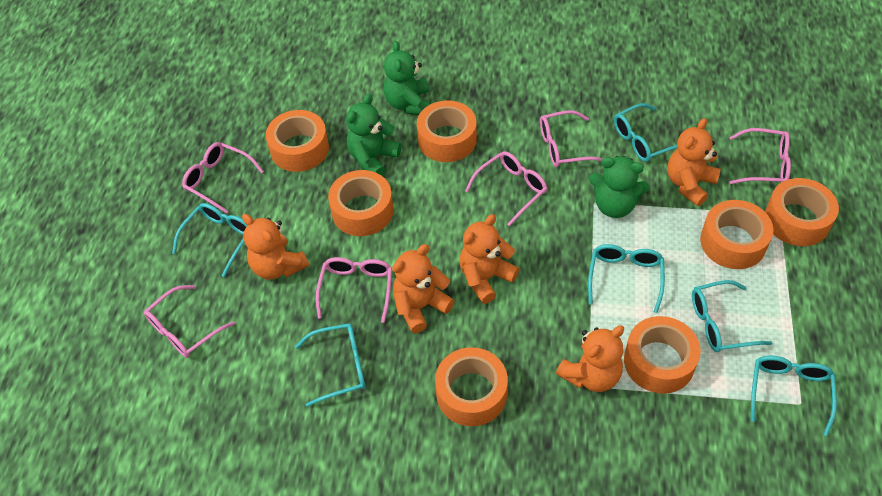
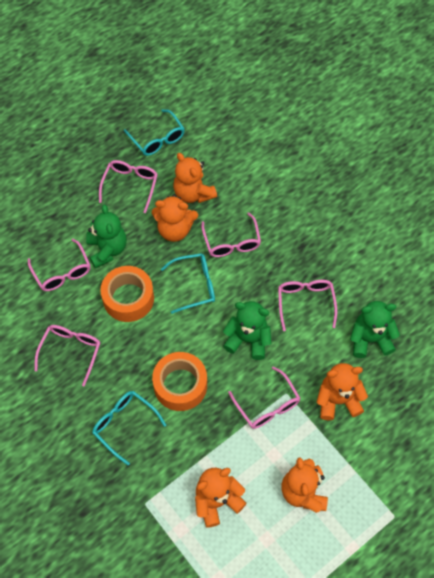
orange tape: 7 -> 2
turquoise glasses: 6 -> 3

